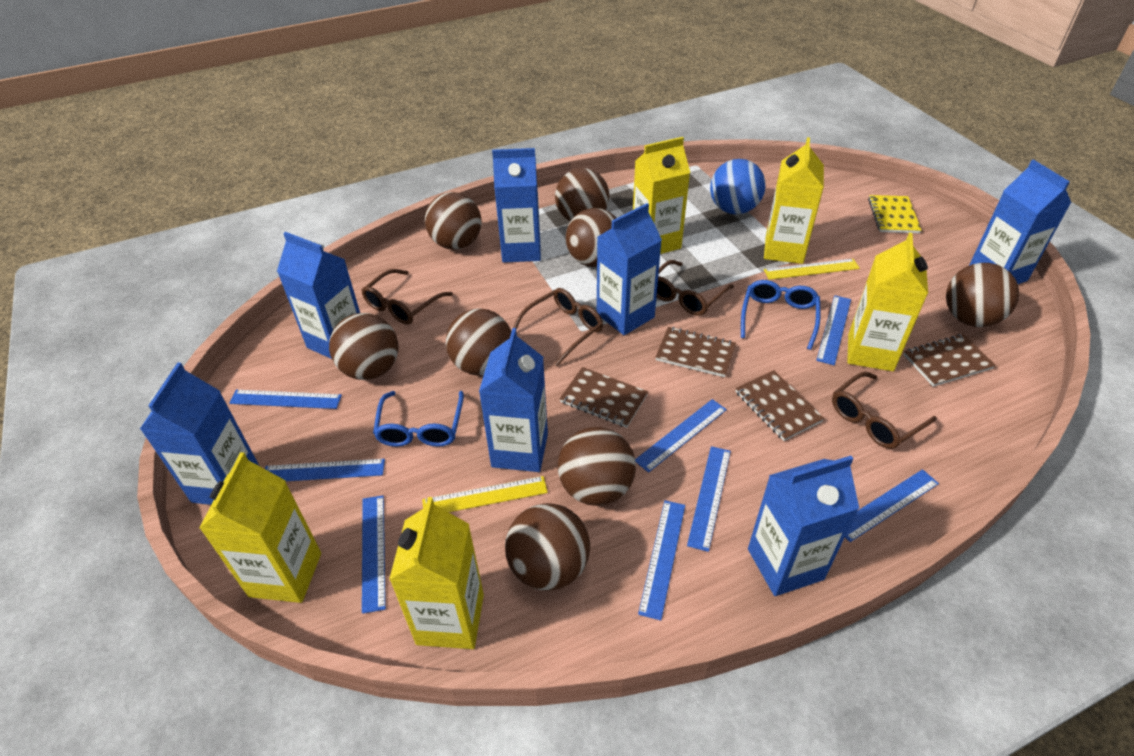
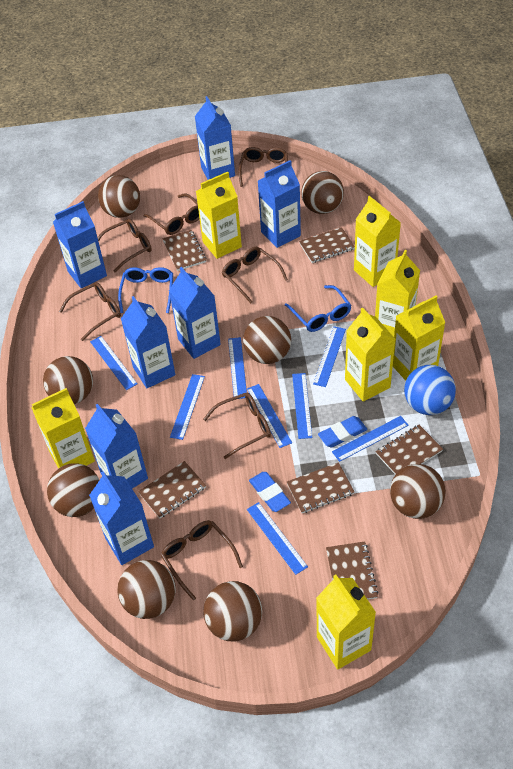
blue eraser: 0 -> 2
brown glasses: 4 -> 7
brown notebook: 4 -> 6
yellow carton: 5 -> 7
yellow notebook: 1 -> 0
yellow ruler: 2 -> 0

